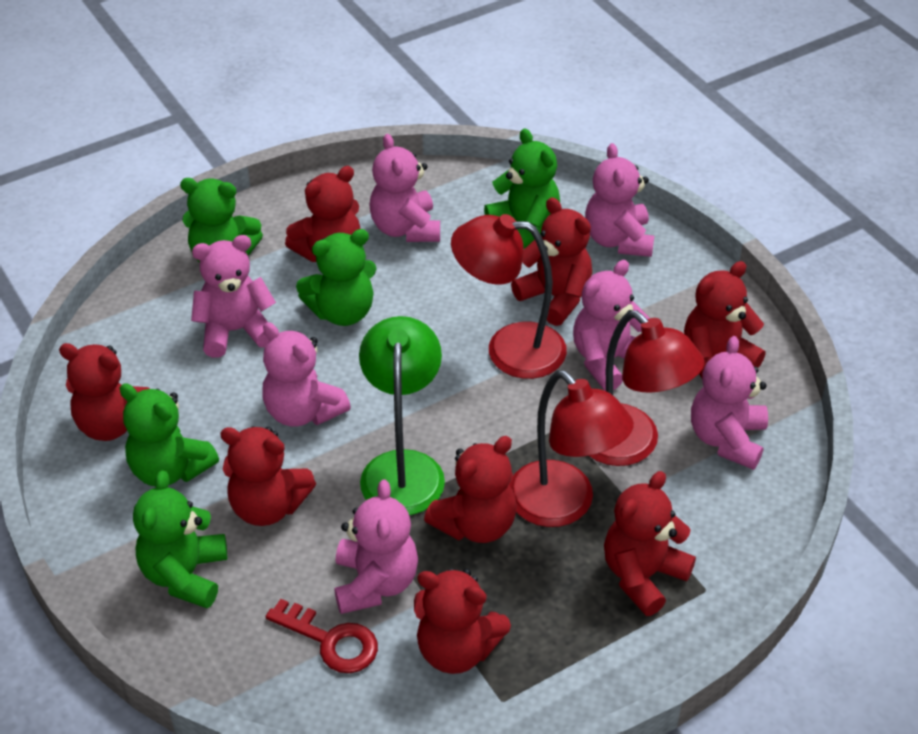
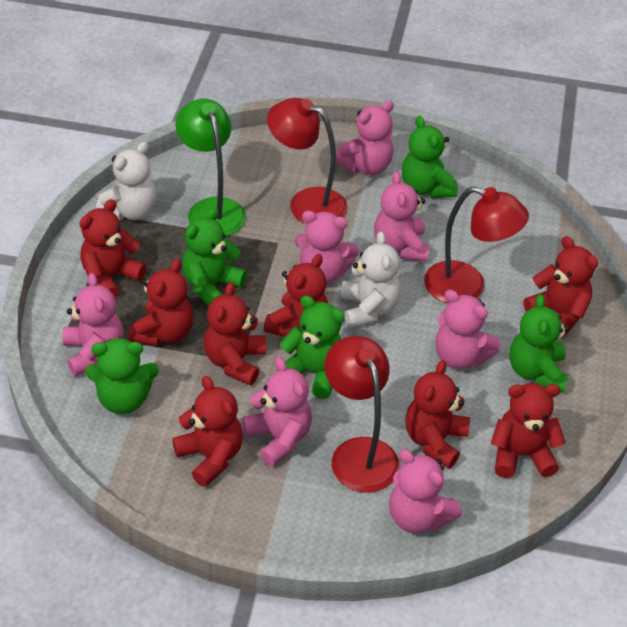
red key: 1 -> 0
white teddy bear: 0 -> 2

